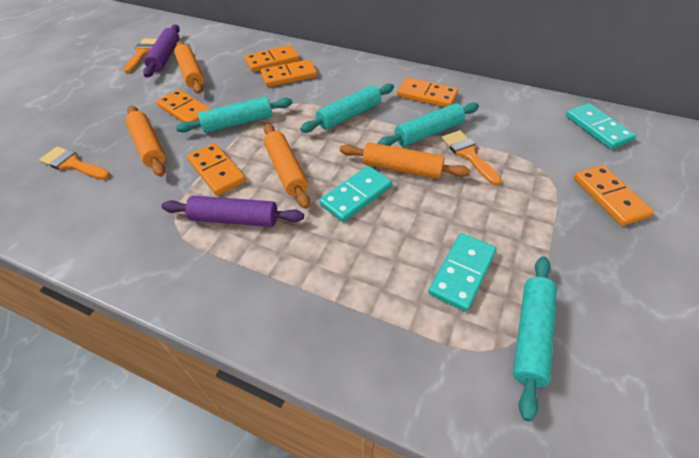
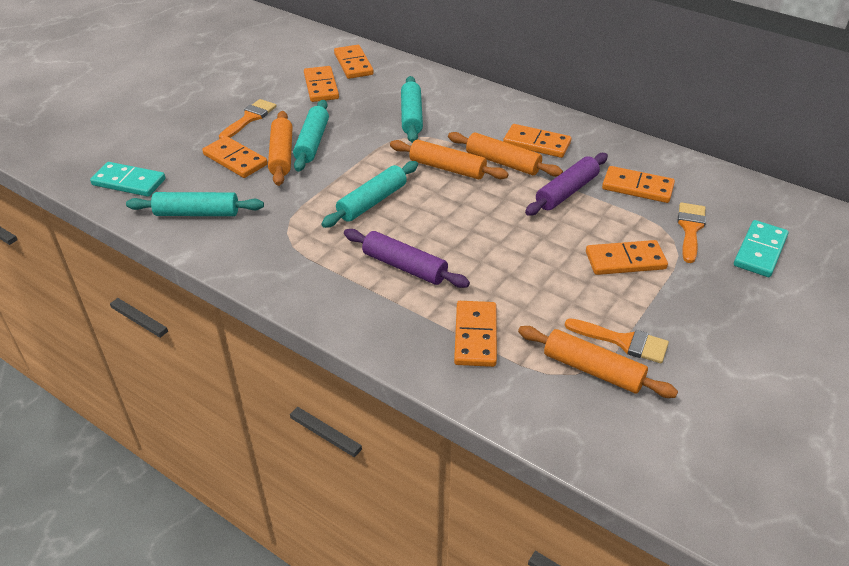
orange domino: 6 -> 7
turquoise domino: 3 -> 2

